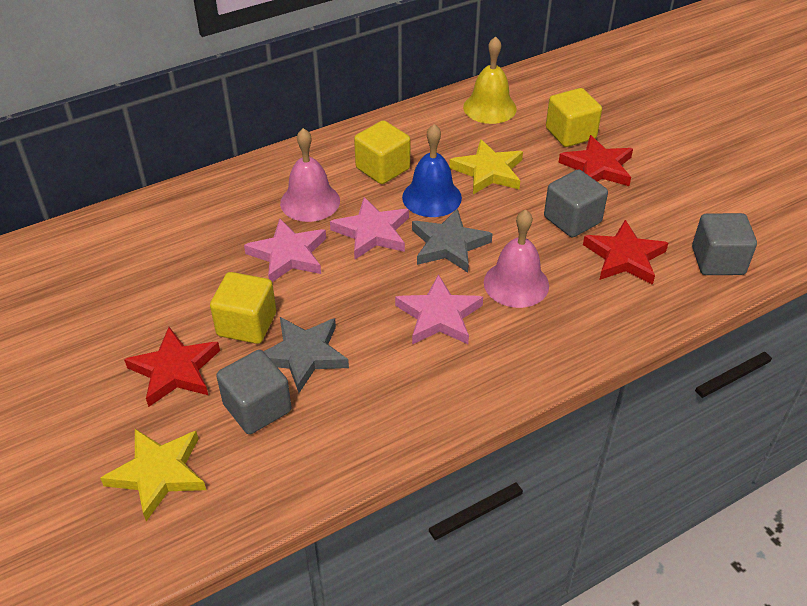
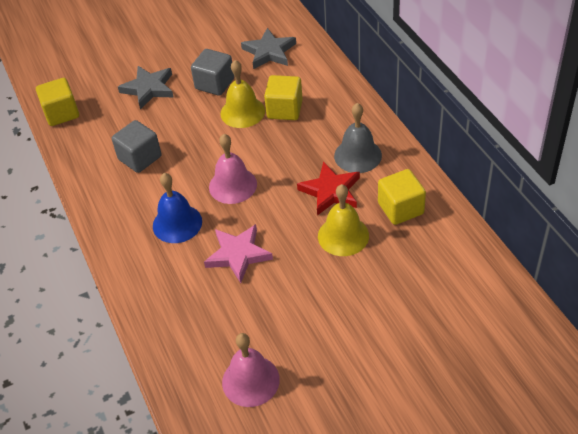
grey bell: 0 -> 1
grey cube: 3 -> 2
pink star: 3 -> 1
red star: 3 -> 1
yellow bell: 1 -> 2
yellow star: 2 -> 0

